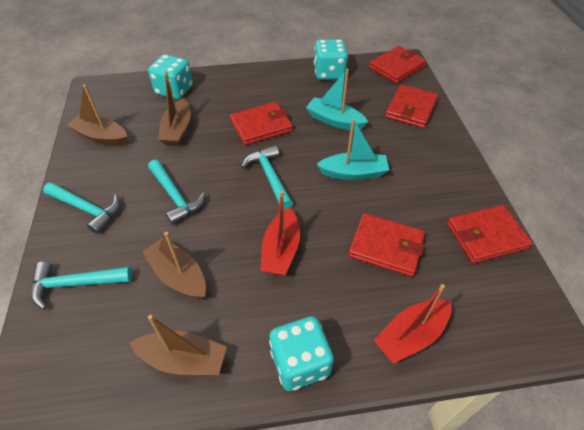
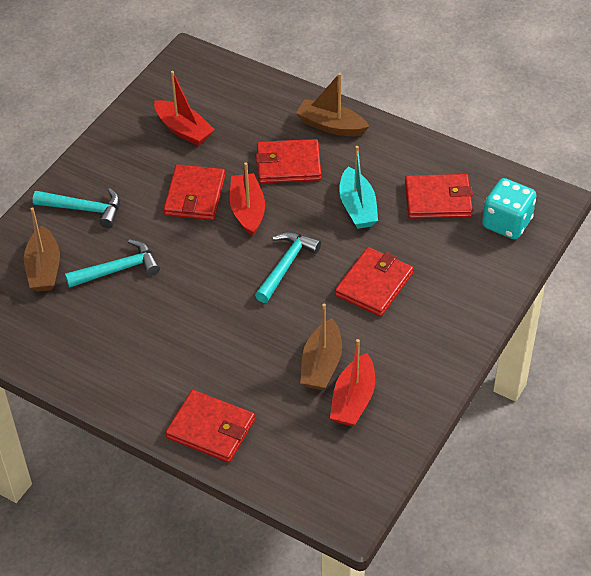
brown boat: 4 -> 3
red boat: 2 -> 3
turquoise boat: 2 -> 1
turquoise dice: 3 -> 1
turquoise hammer: 4 -> 3

